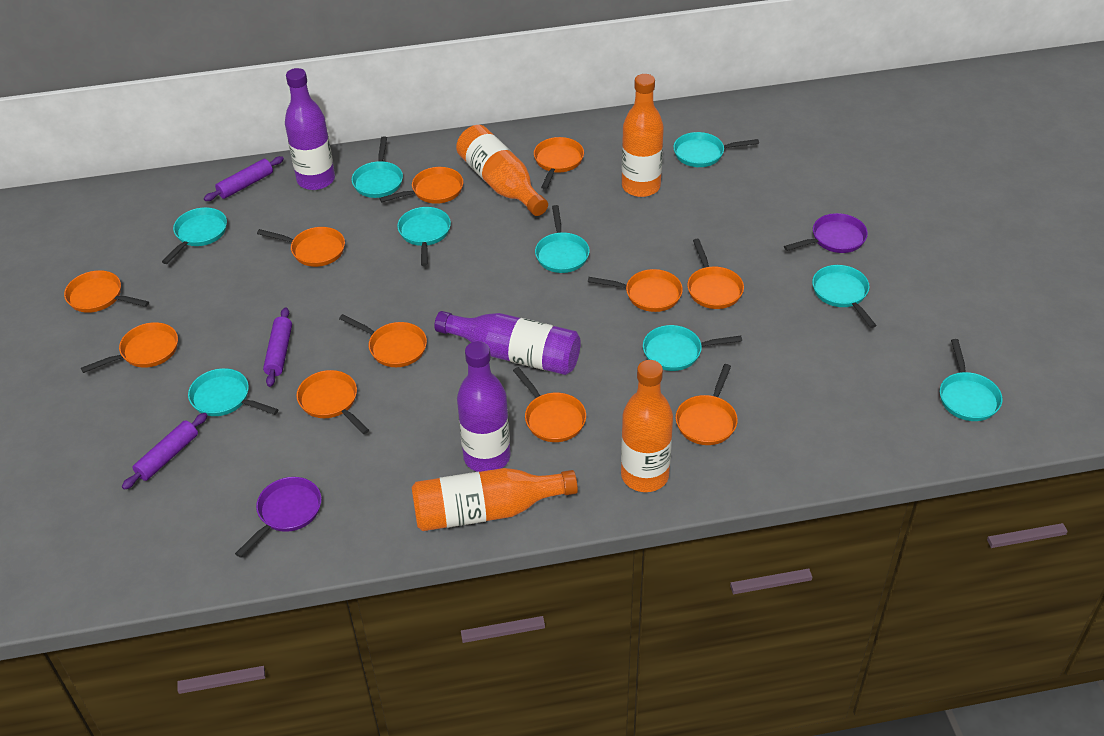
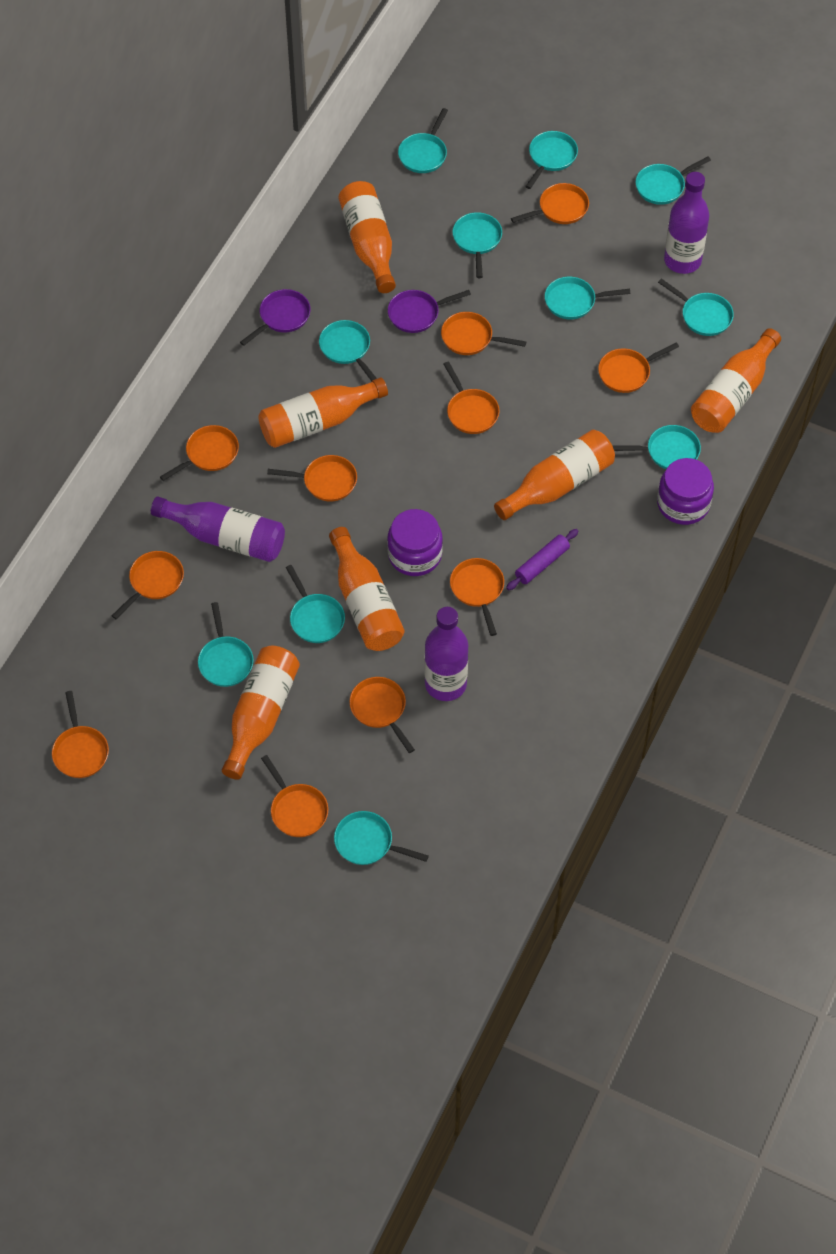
orange bottle: 4 -> 6
purple jar: 0 -> 2
purple rolling pin: 3 -> 1
turquoise pan: 9 -> 11

